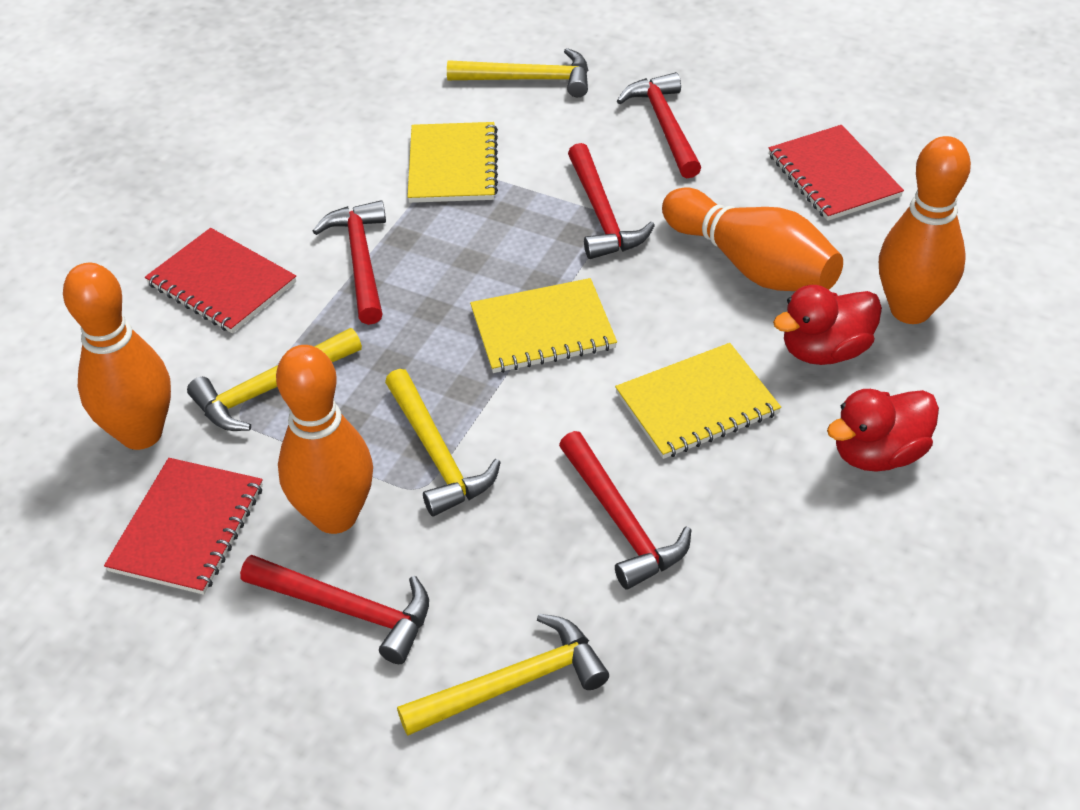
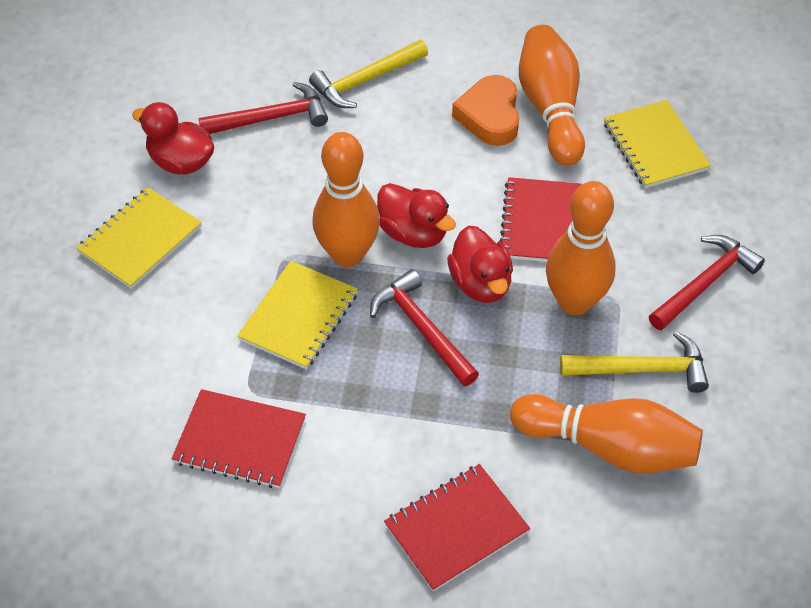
orange heart: 0 -> 1
red duck: 2 -> 3
red hammer: 5 -> 3
yellow hammer: 4 -> 2

